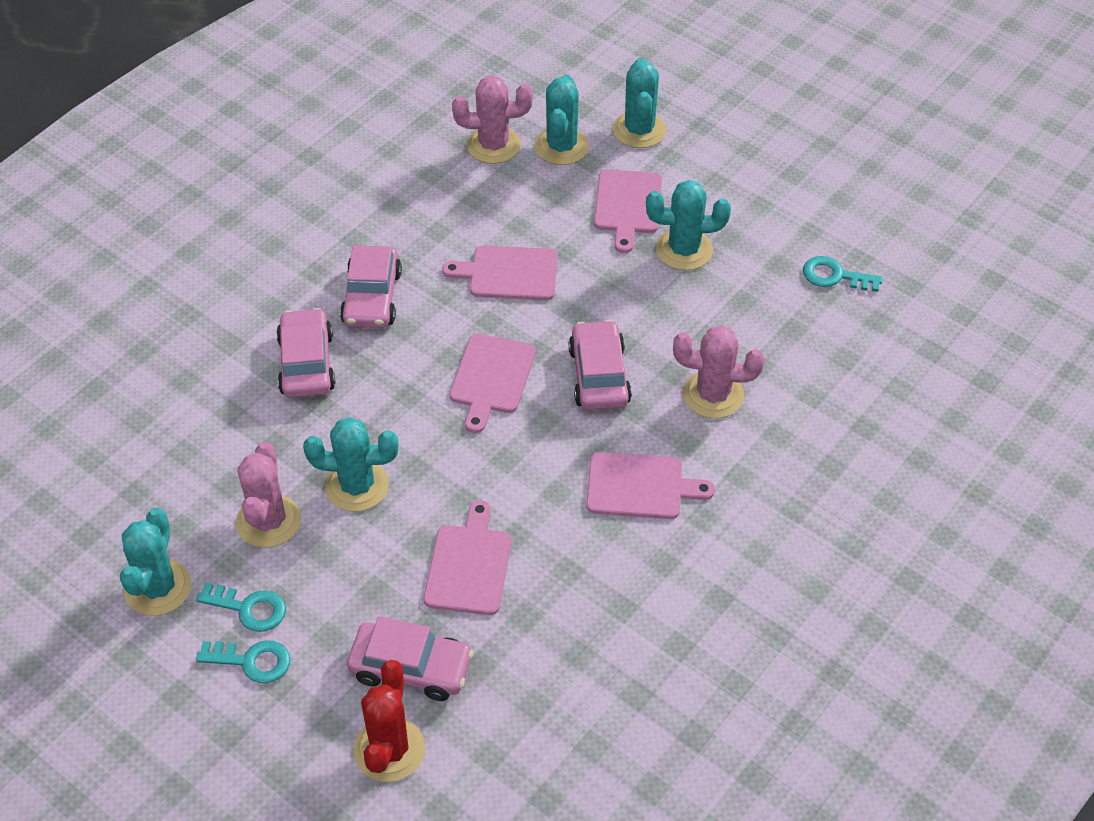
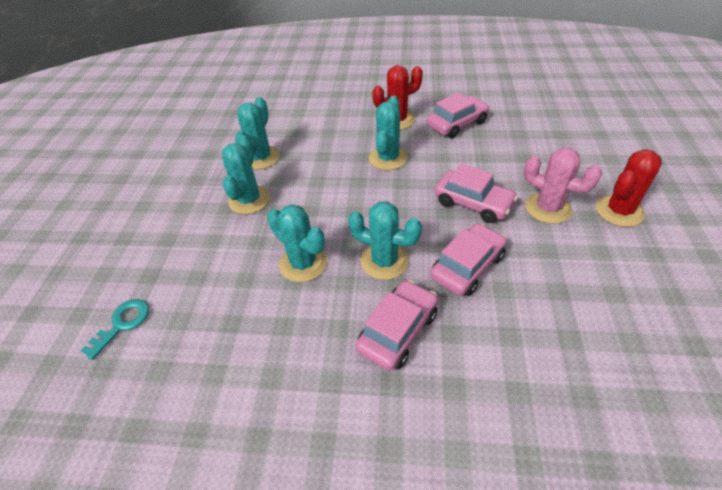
pink cactus: 3 -> 1
pink cutting board: 5 -> 0
red cactus: 1 -> 2
turquoise key: 3 -> 1

